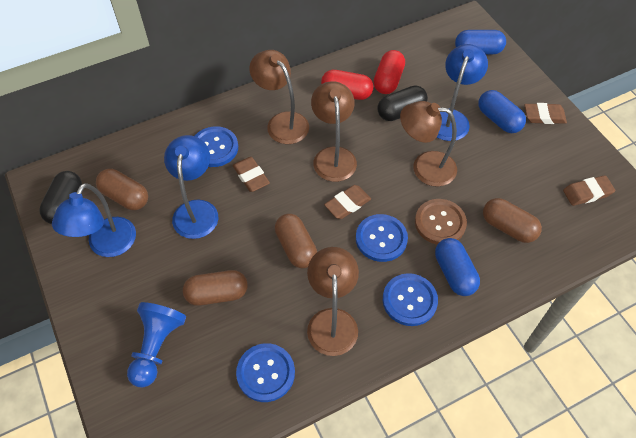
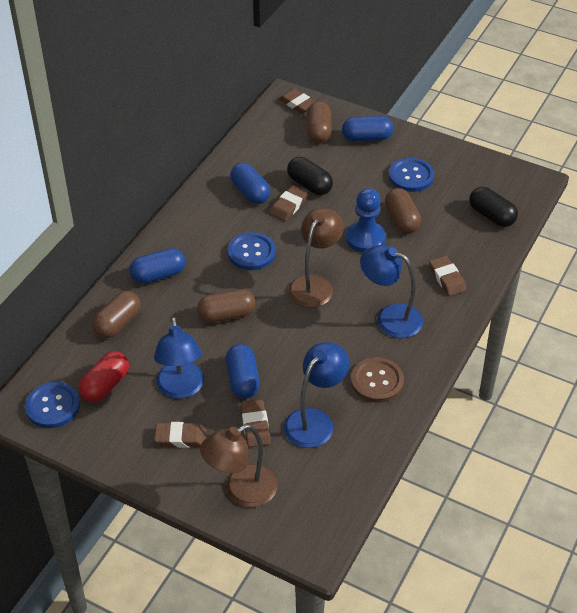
blue button: 4 -> 3
blue capsule: 3 -> 4
brown eraser: 4 -> 5
brown lamp: 4 -> 2
red capsule: 2 -> 1

